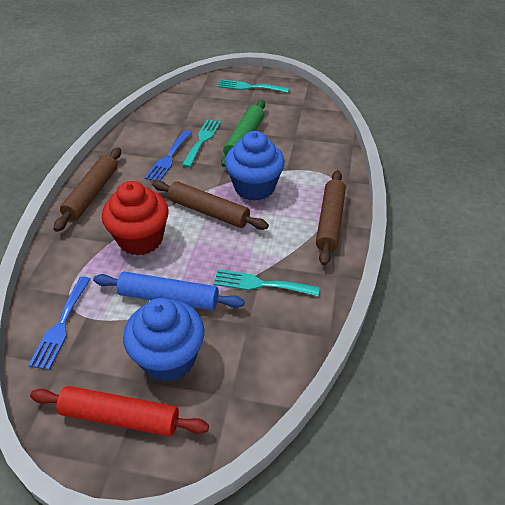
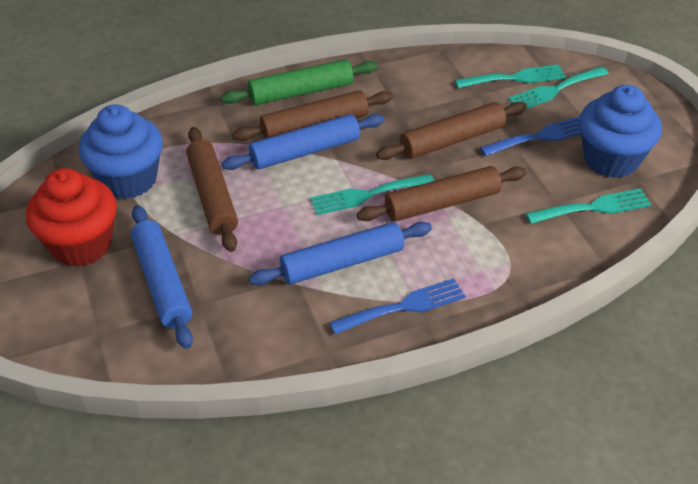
blue rolling pin: 1 -> 3
brown rolling pin: 3 -> 4
red rolling pin: 1 -> 0
turquoise fork: 3 -> 4

